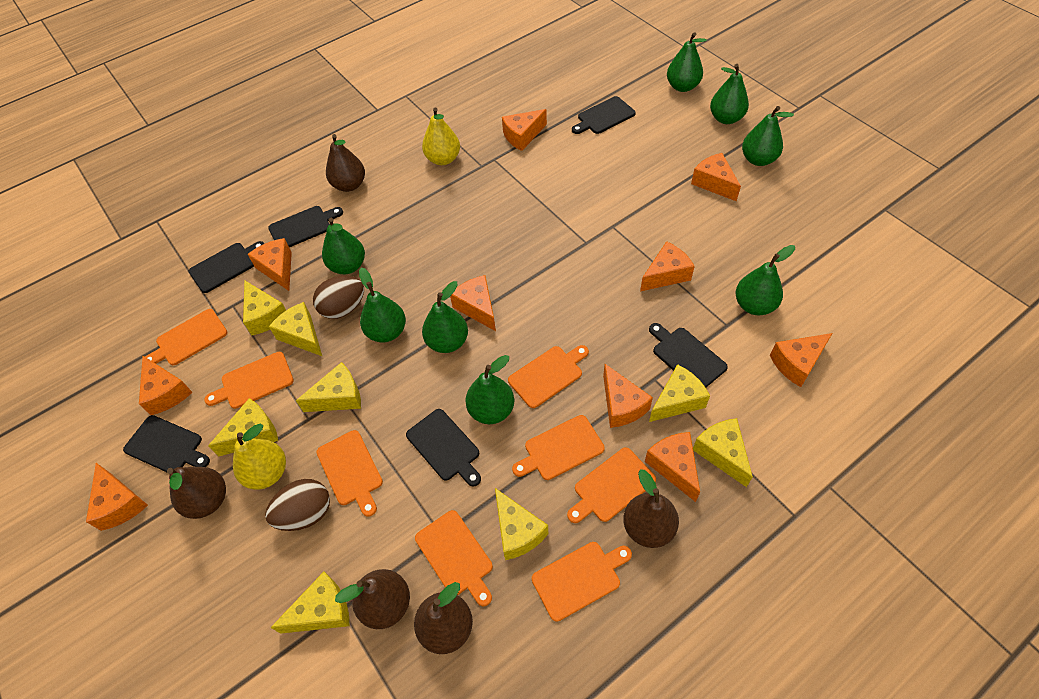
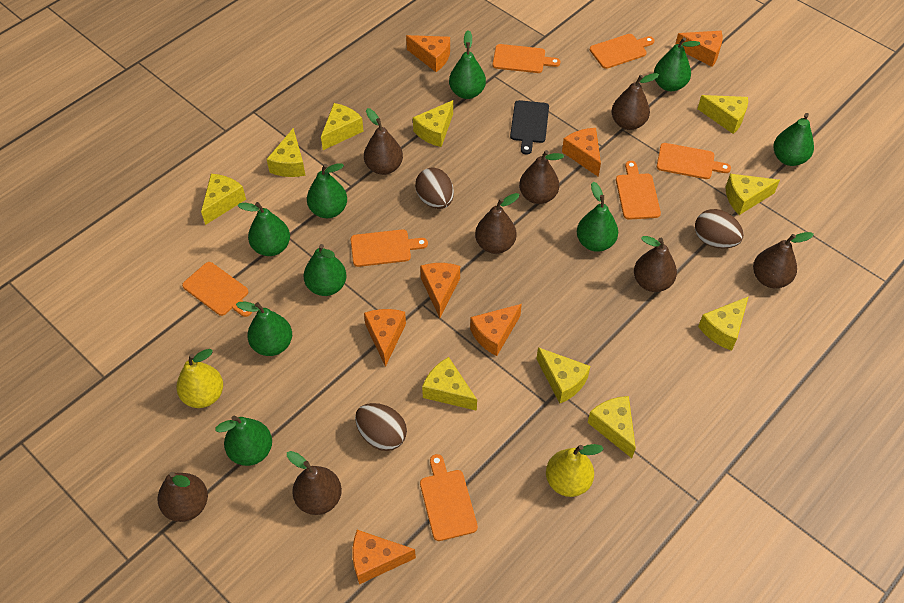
black cutting board: 6 -> 1
brown egg: 2 -> 3
brown pear: 5 -> 8
green pear: 8 -> 9
orange cheese: 10 -> 7
orange cutting board: 8 -> 7
yellow cheese: 8 -> 10

